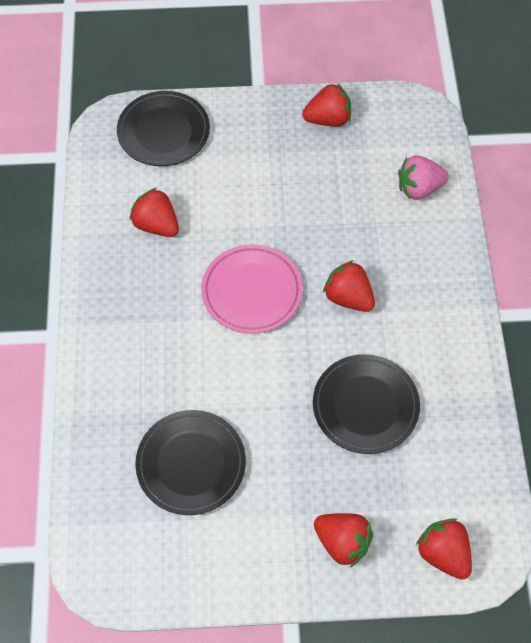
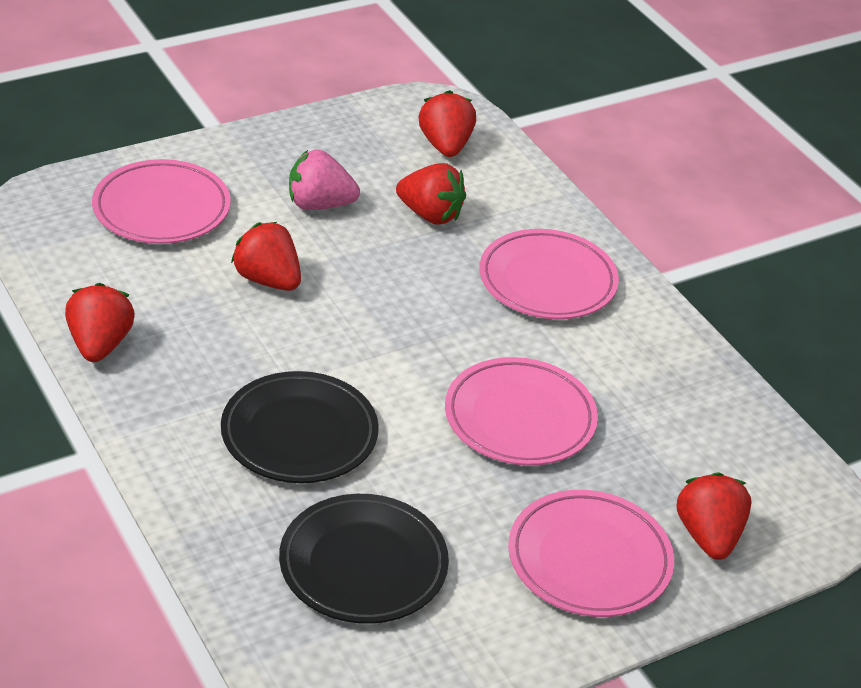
black plate: 3 -> 2
pink plate: 1 -> 4

